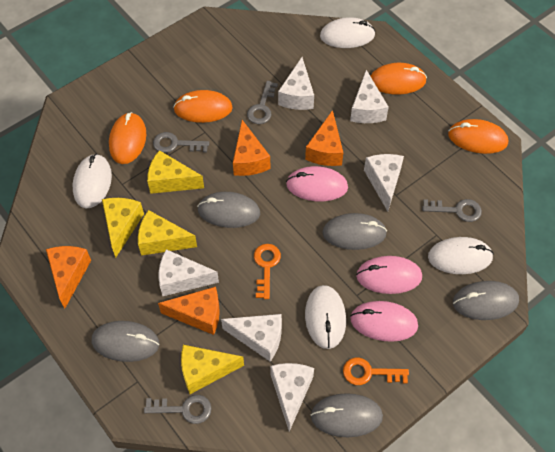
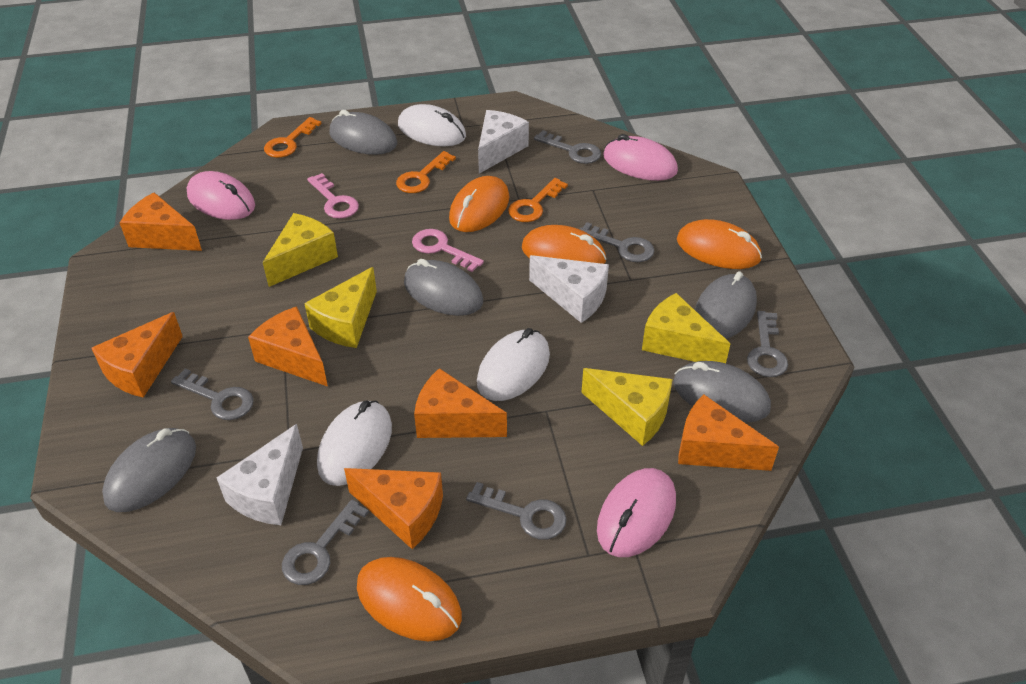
grey key: 4 -> 6
orange cheese: 4 -> 6
orange key: 2 -> 3
pink key: 0 -> 2
white cheese: 6 -> 3
white mouse: 4 -> 3

